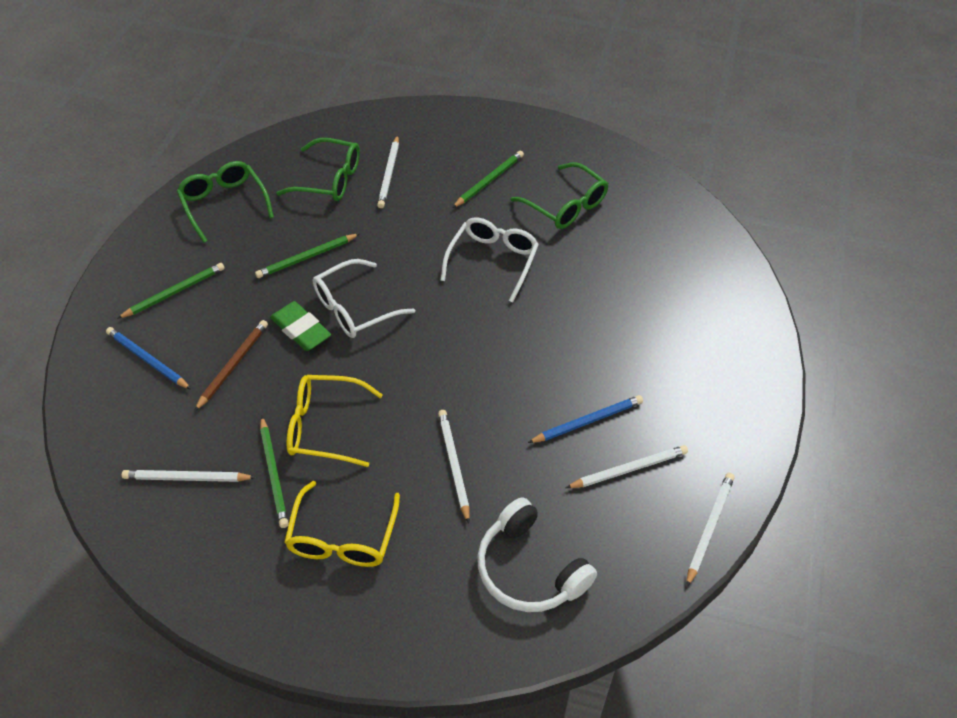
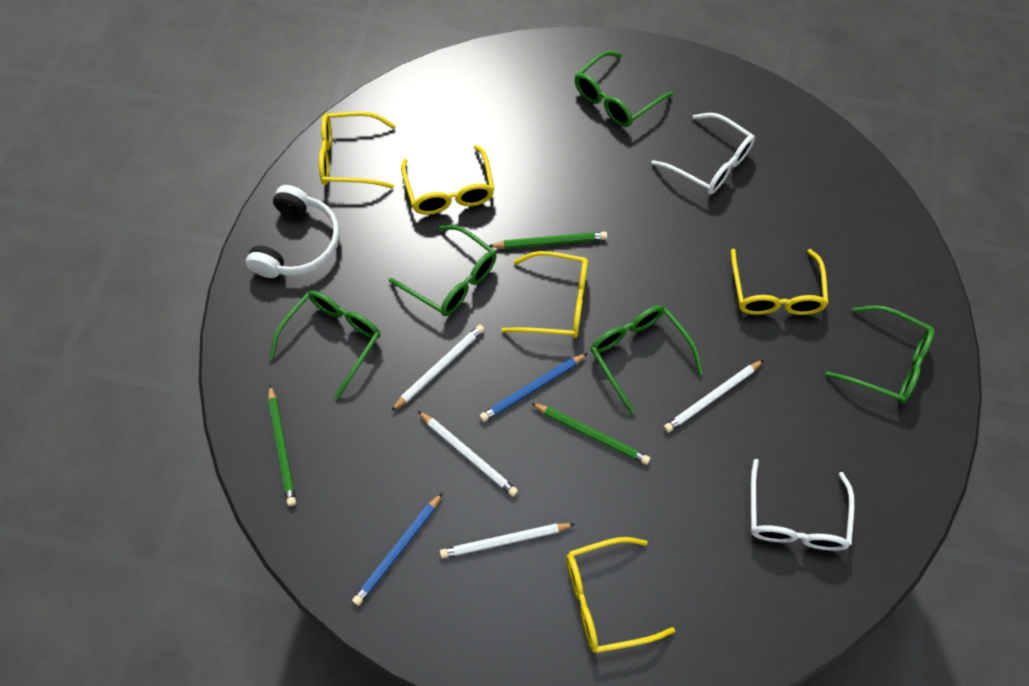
brown pencil: 1 -> 0
green eraser: 1 -> 0
green glasses: 3 -> 5
green pencil: 4 -> 3
white pencil: 5 -> 4
yellow glasses: 2 -> 5

